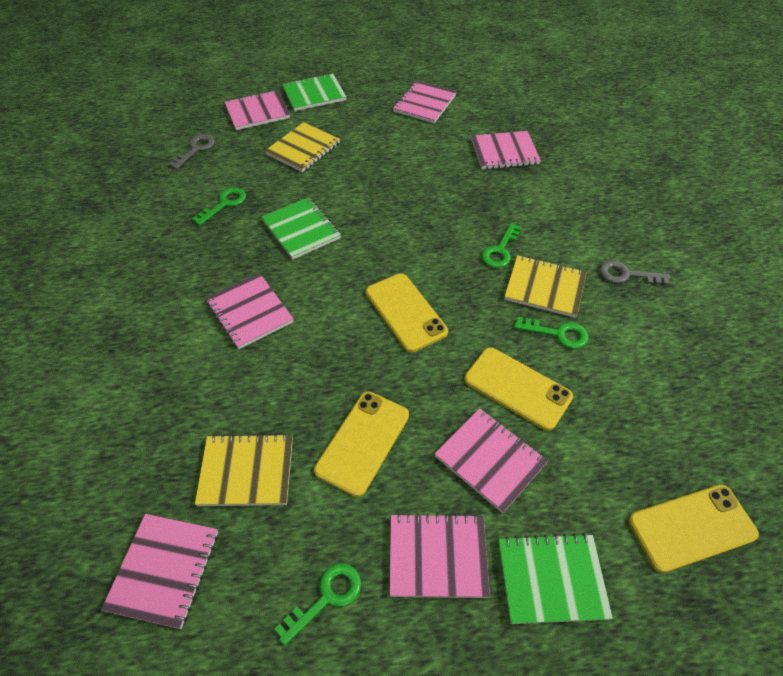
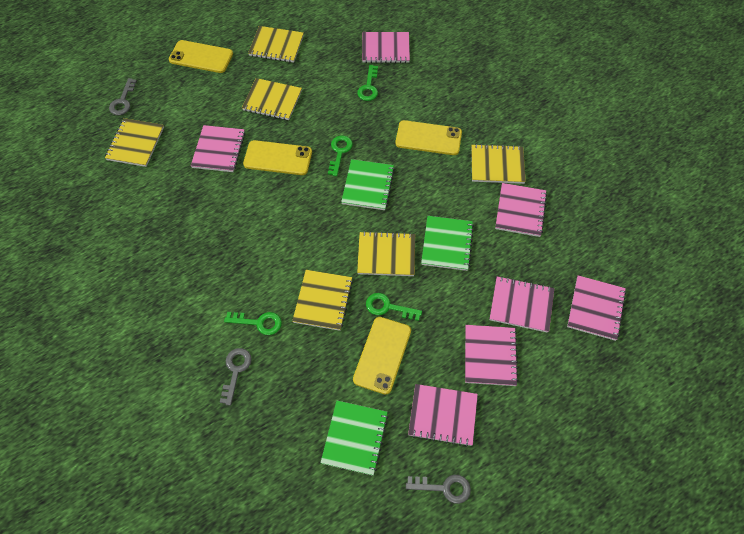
grey key: 2 -> 3
yellow notebook: 3 -> 6

